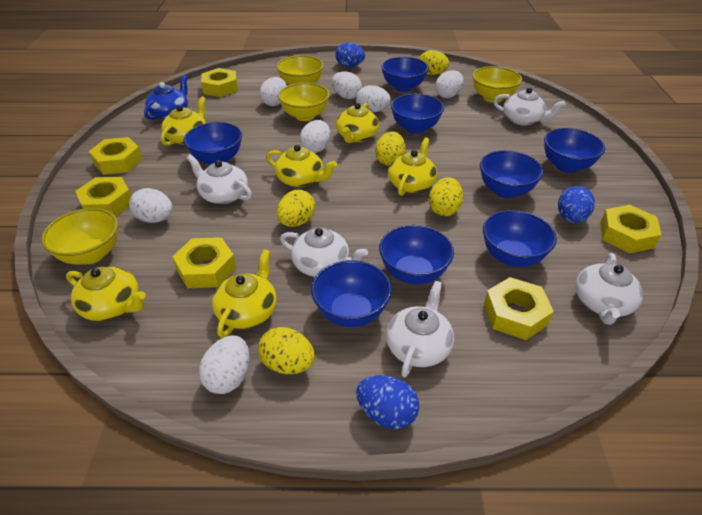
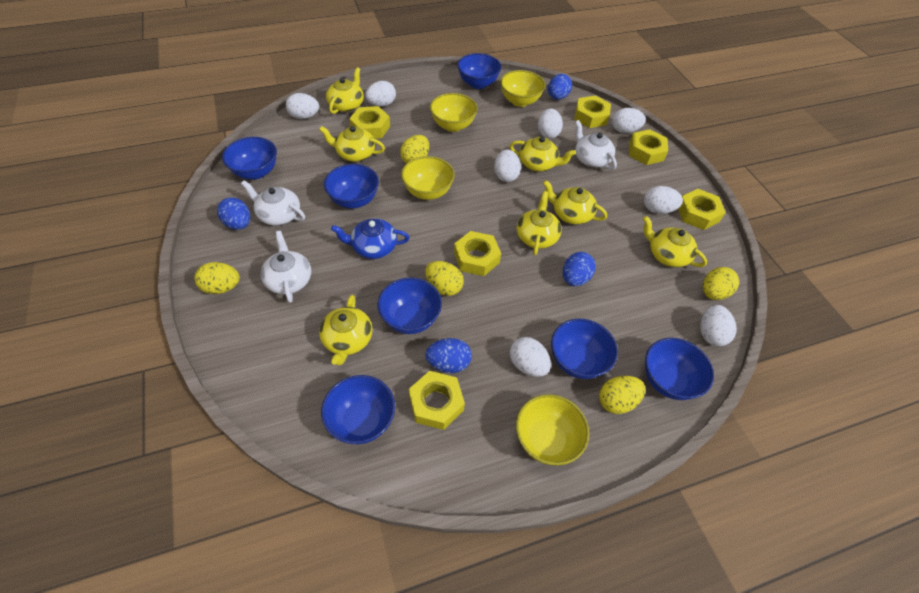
blue bowl: 8 -> 7
blue egg: 3 -> 4
white egg: 7 -> 8
white teapot: 5 -> 3
yellow teapot: 6 -> 7

